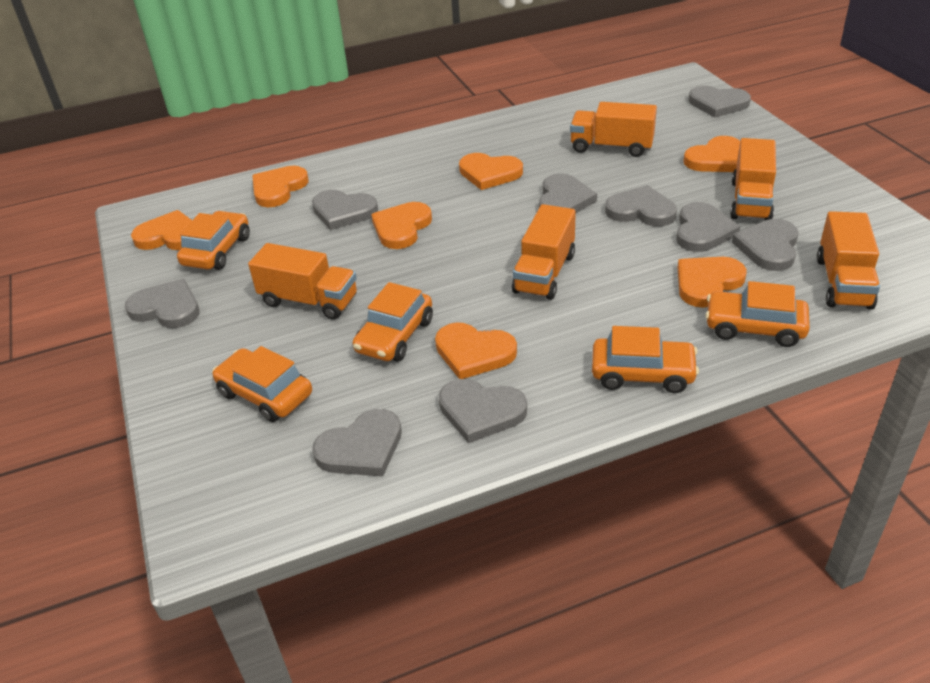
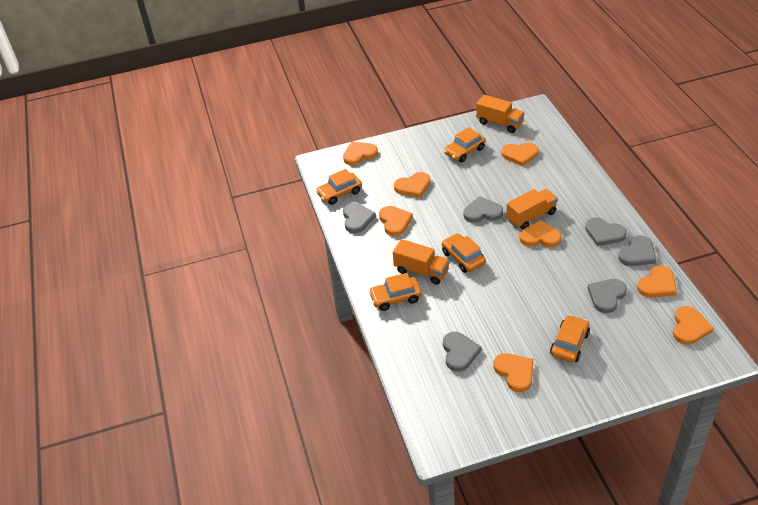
grey heart: 9 -> 6
orange heart: 7 -> 8
orange truck: 5 -> 3

